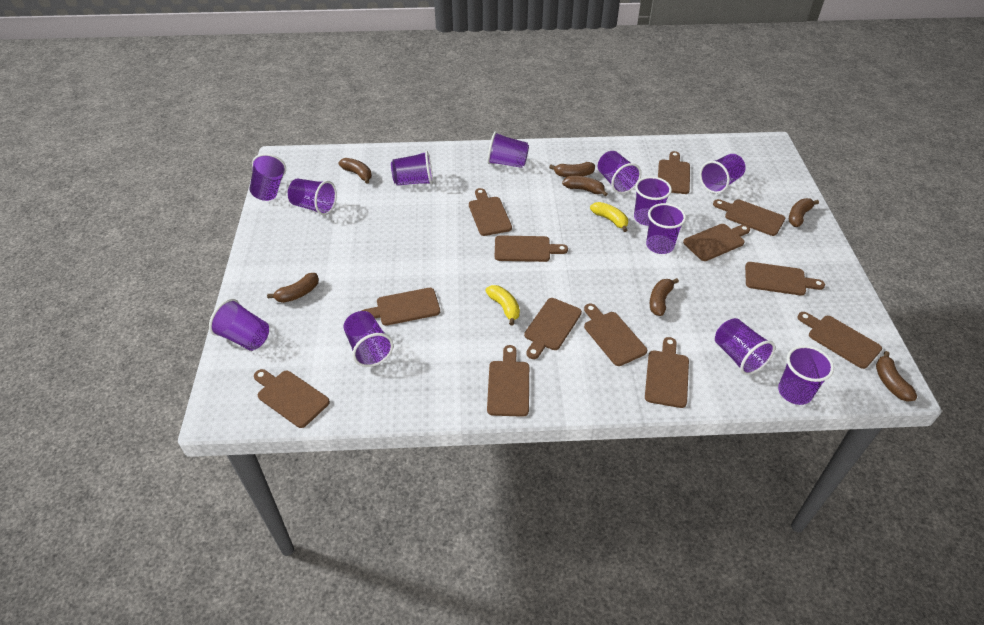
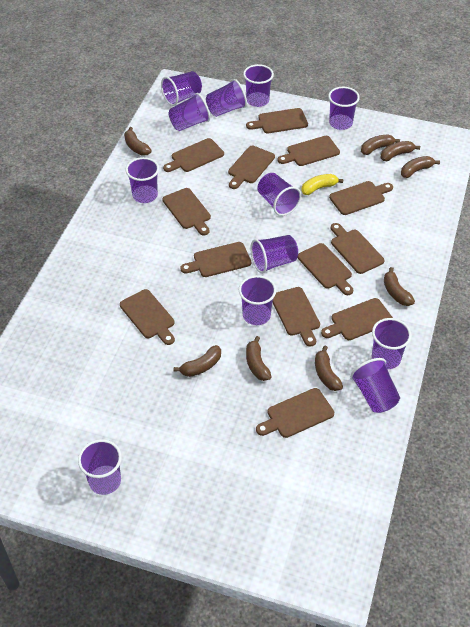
brown banana: 7 -> 8
yellow banana: 2 -> 1

